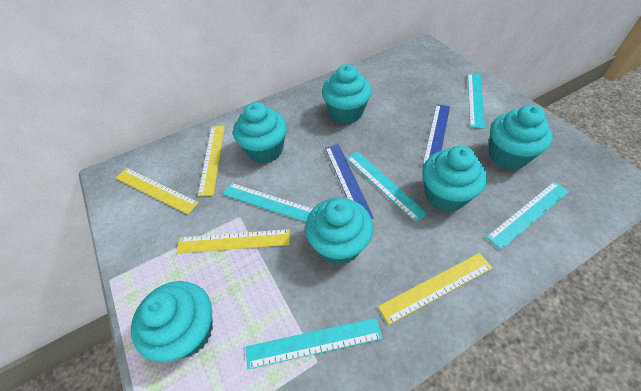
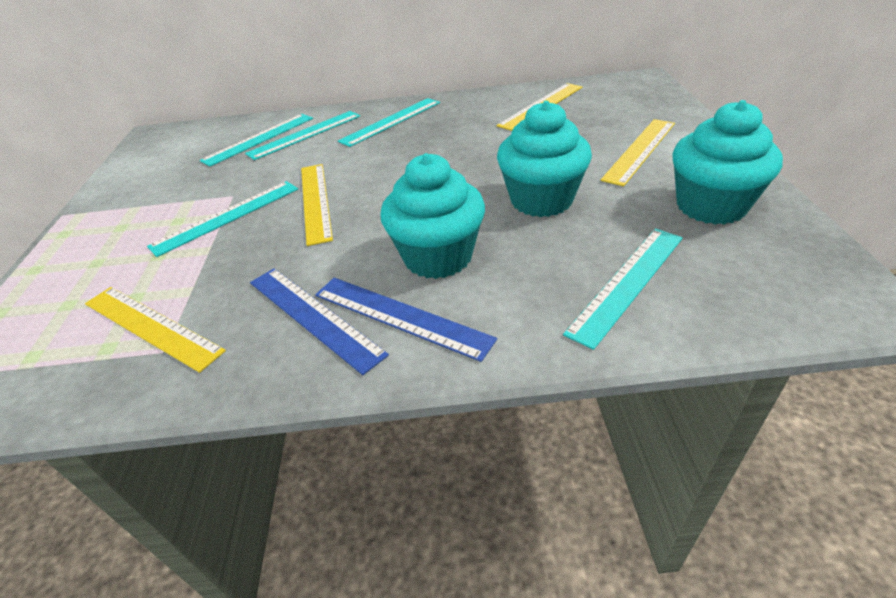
turquoise cupcake: 6 -> 3

